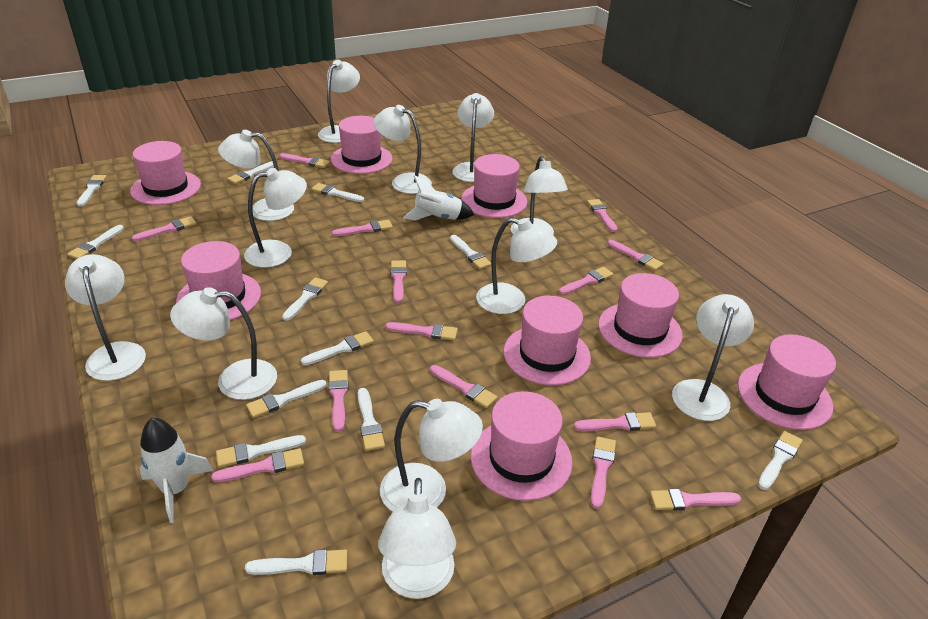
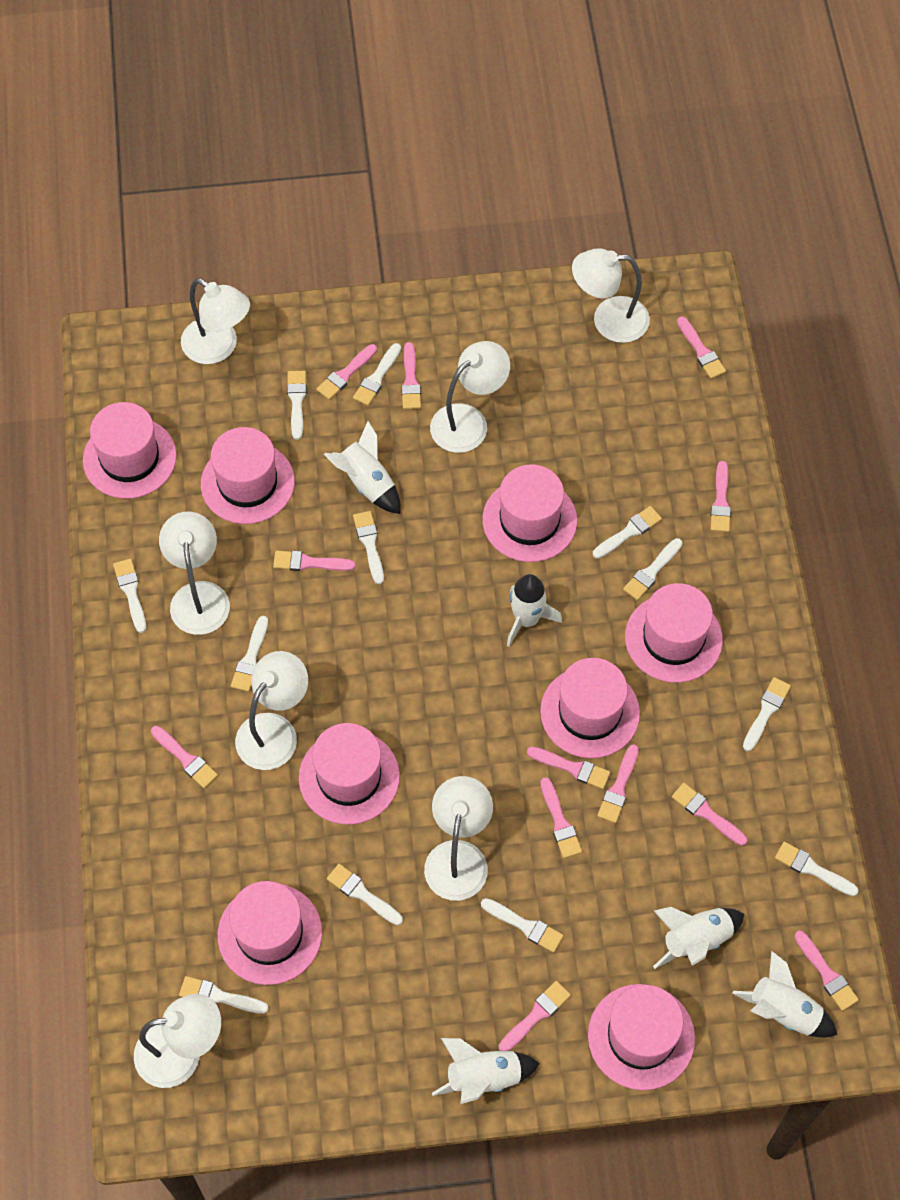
pink brush: 14 -> 12
white lamp: 12 -> 7
white rocket: 2 -> 5

